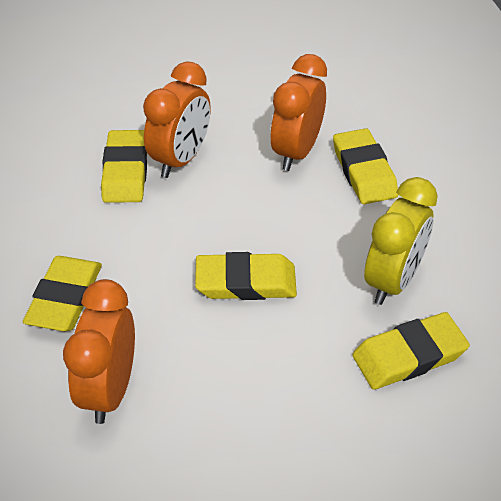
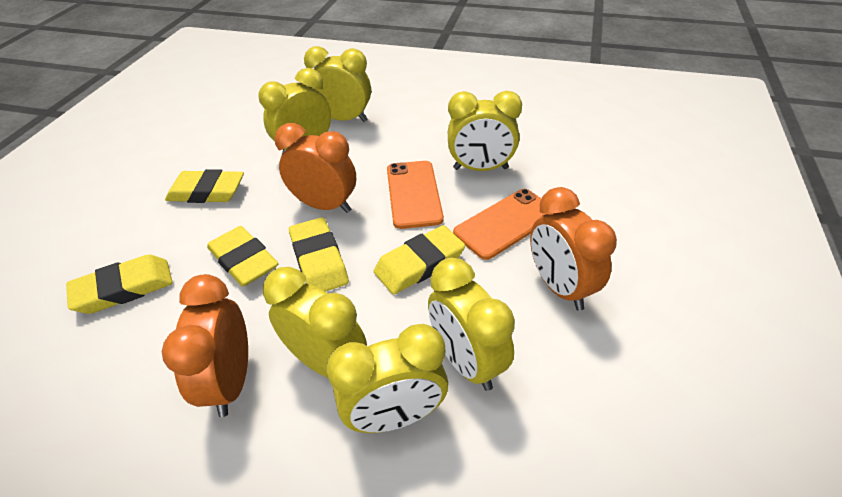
orange phone: 0 -> 2
yellow clock: 1 -> 6

